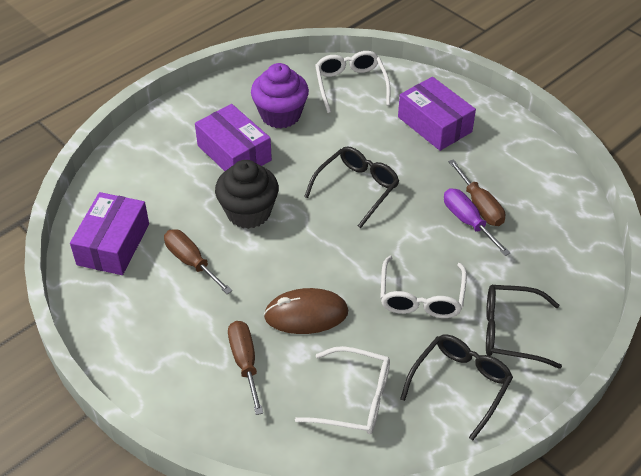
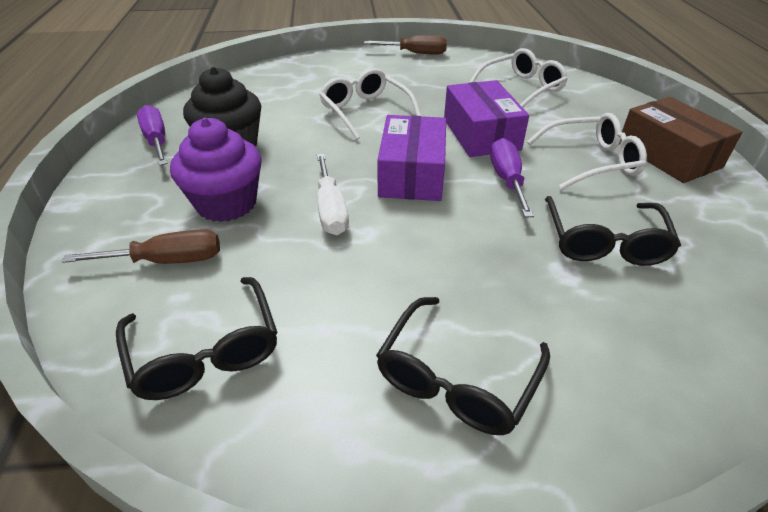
brown box: 0 -> 1
brown mouse: 1 -> 0
brown screwdriver: 3 -> 2
purple box: 3 -> 2
purple screwdriver: 1 -> 2
white screwdriver: 0 -> 1

